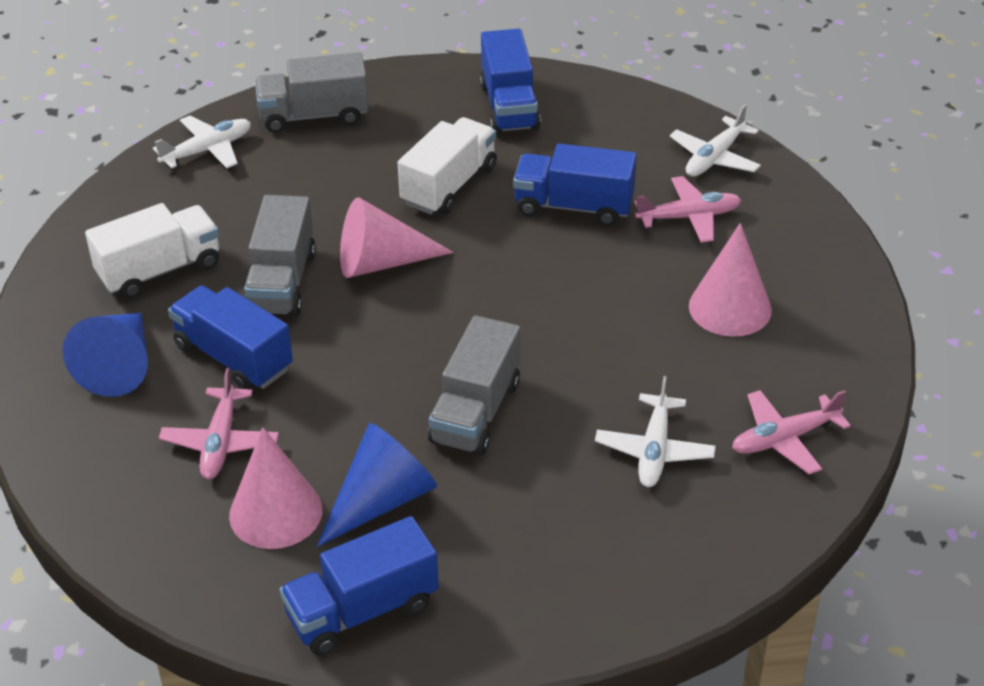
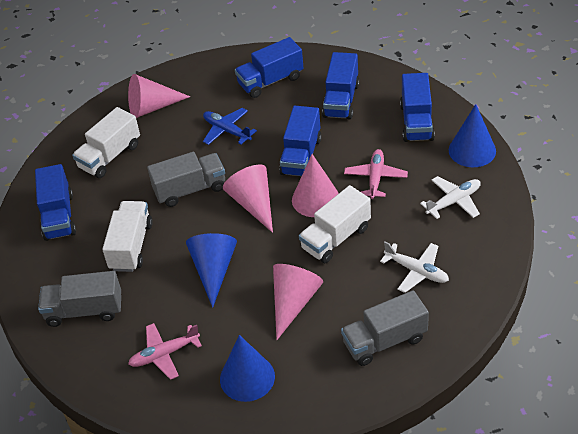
blue cone: 2 -> 3
blue plane: 0 -> 1
blue truck: 4 -> 5
pink cone: 3 -> 4
pink plane: 3 -> 2
white plane: 3 -> 2
white truck: 2 -> 3

